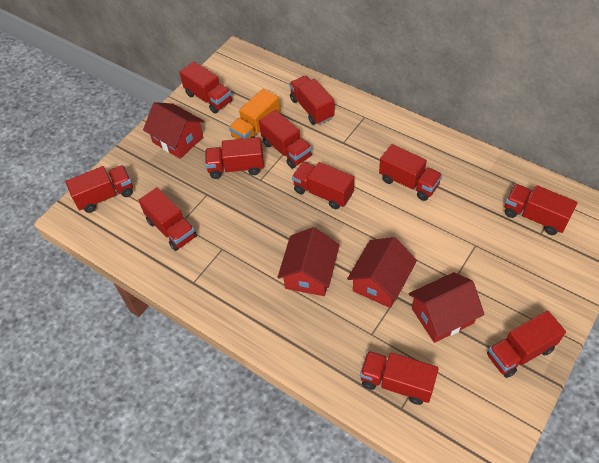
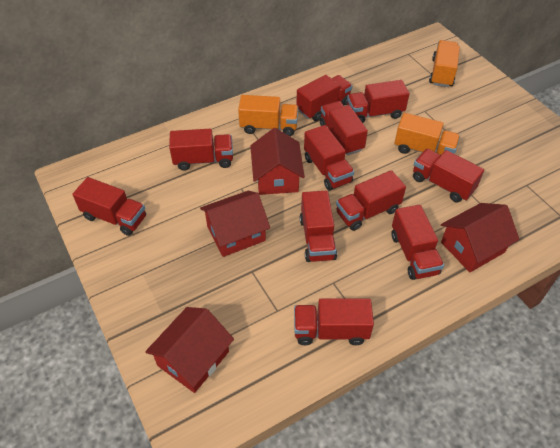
orange truck: 1 -> 3

